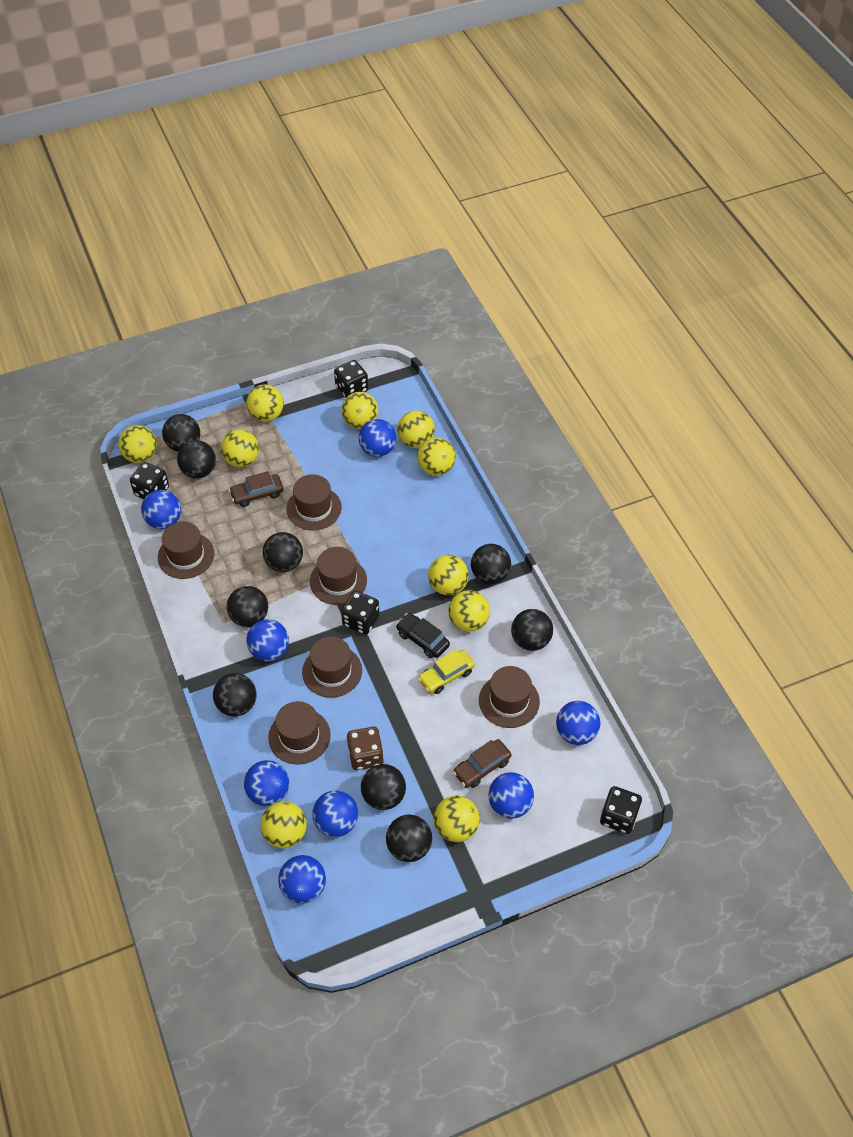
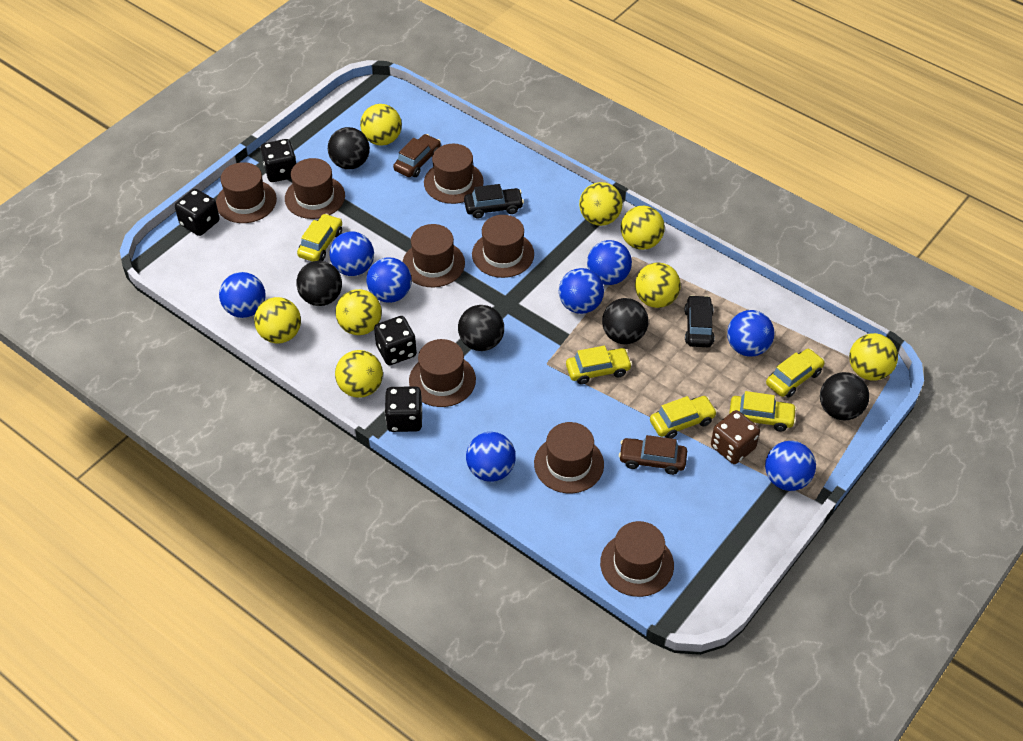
black ball: 9 -> 5
black car: 1 -> 2
brown hat: 6 -> 8
yellow ball: 10 -> 8
yellow car: 1 -> 5

